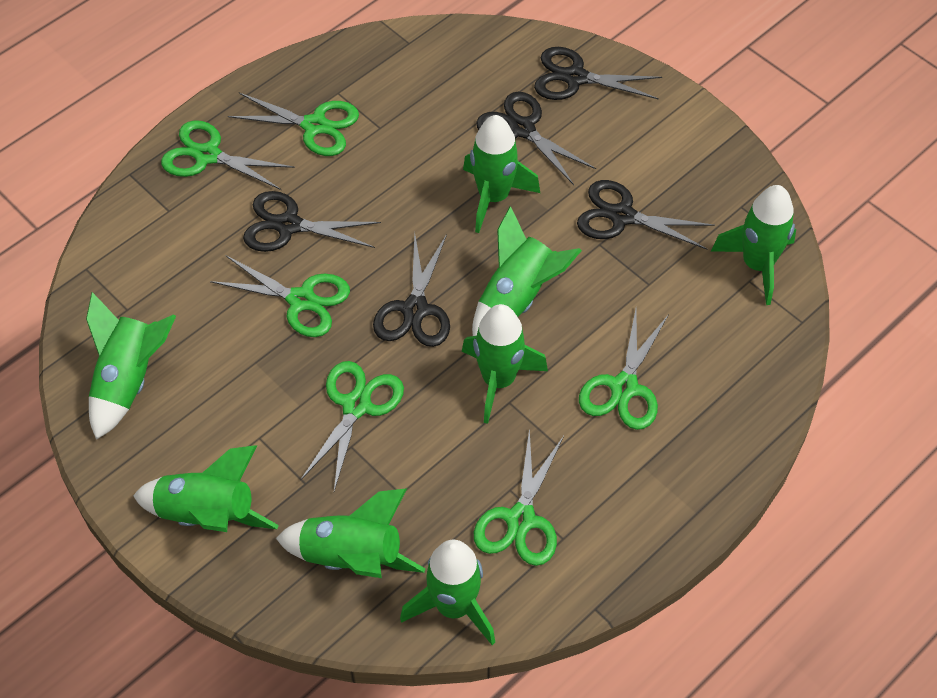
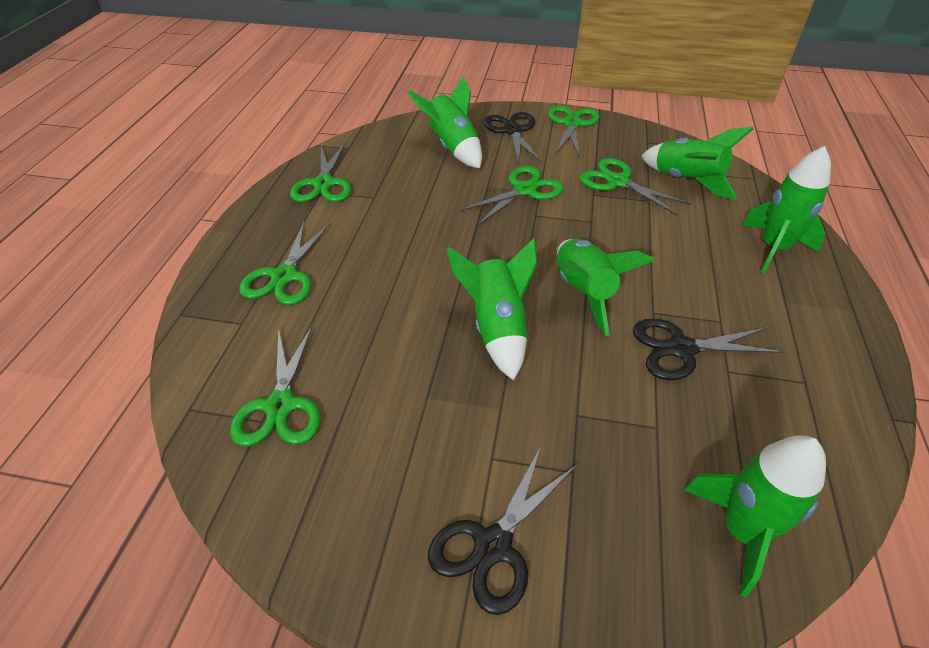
black scissors: 5 -> 3
green rocket: 8 -> 6

